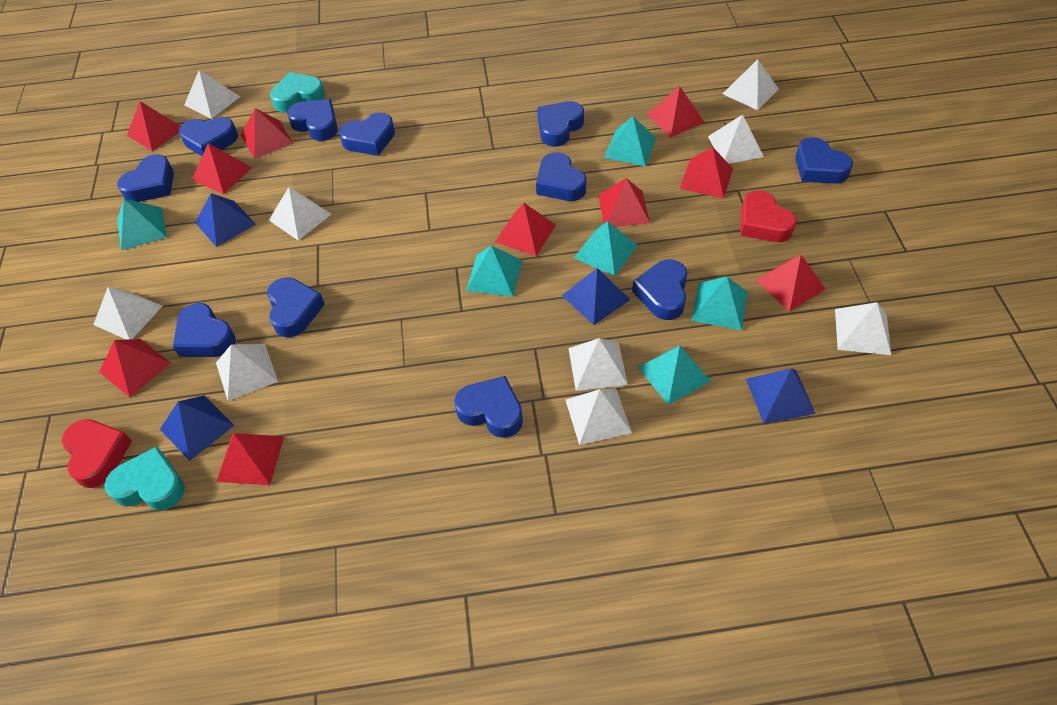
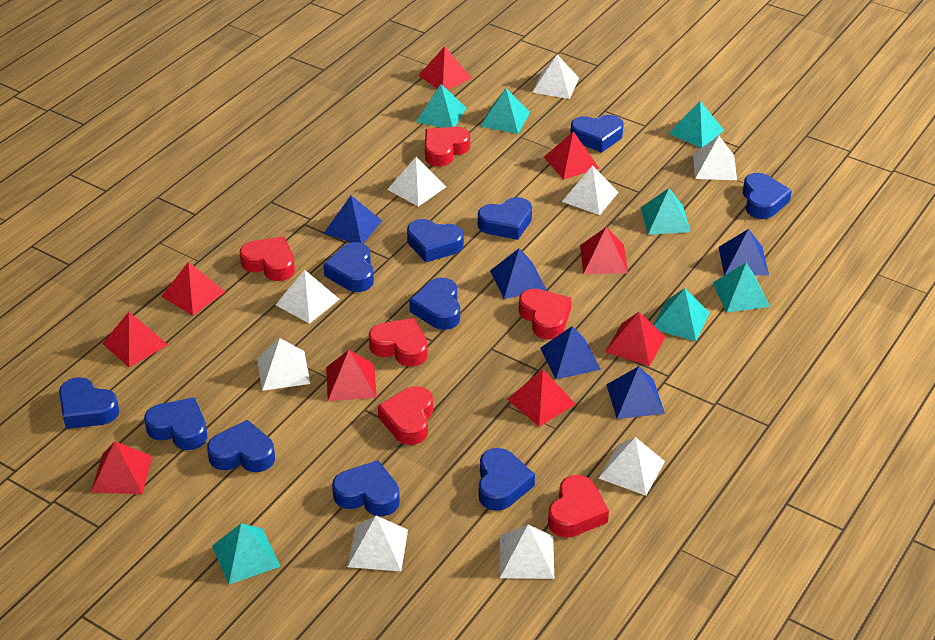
blue pyramid: 4 -> 5
red heart: 2 -> 6
red pyramid: 10 -> 9
turquoise heart: 2 -> 0
turquoise pyramid: 6 -> 7

